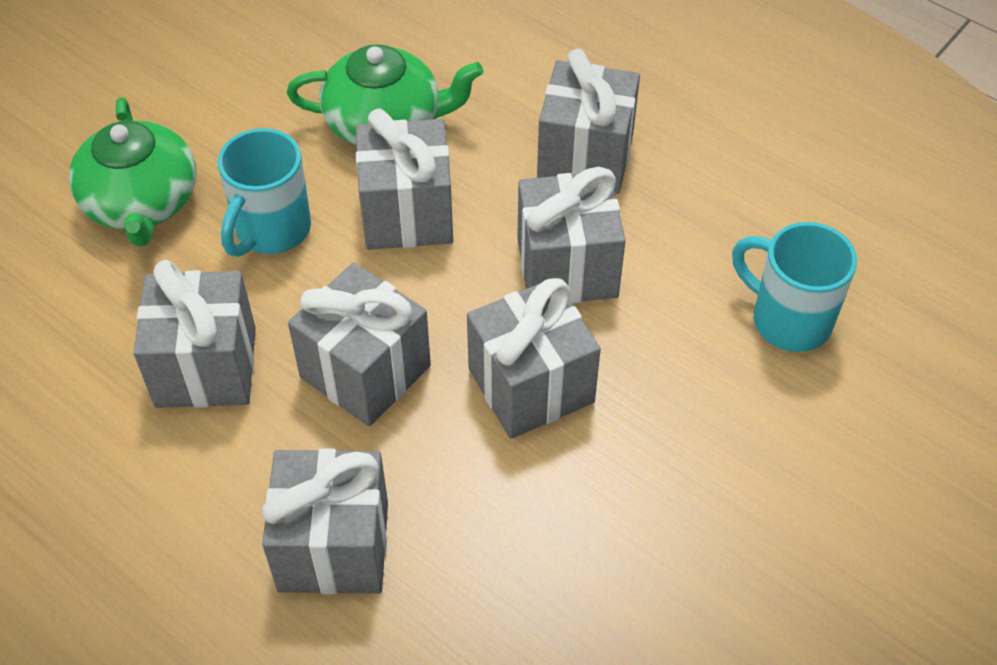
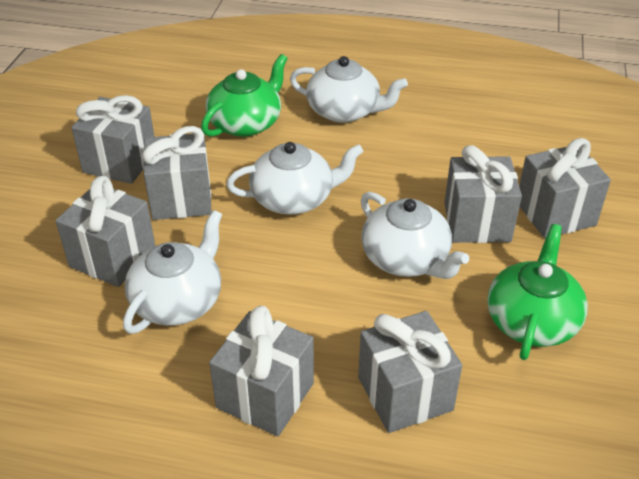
turquoise mug: 2 -> 0
white teapot: 0 -> 4

